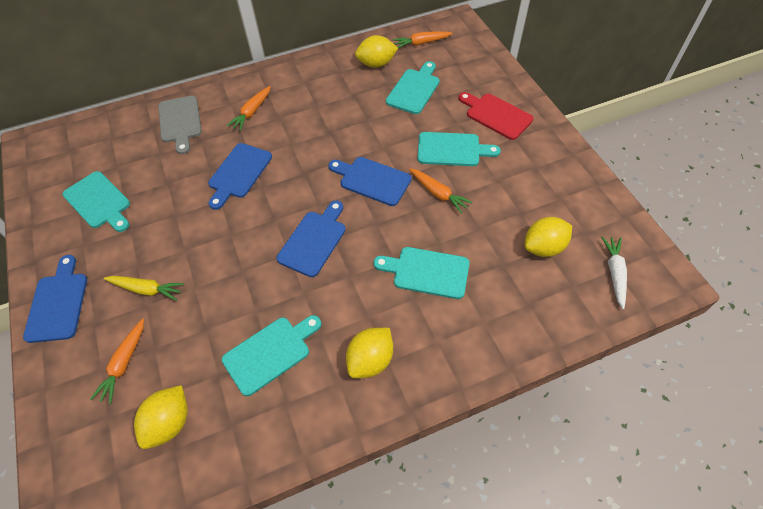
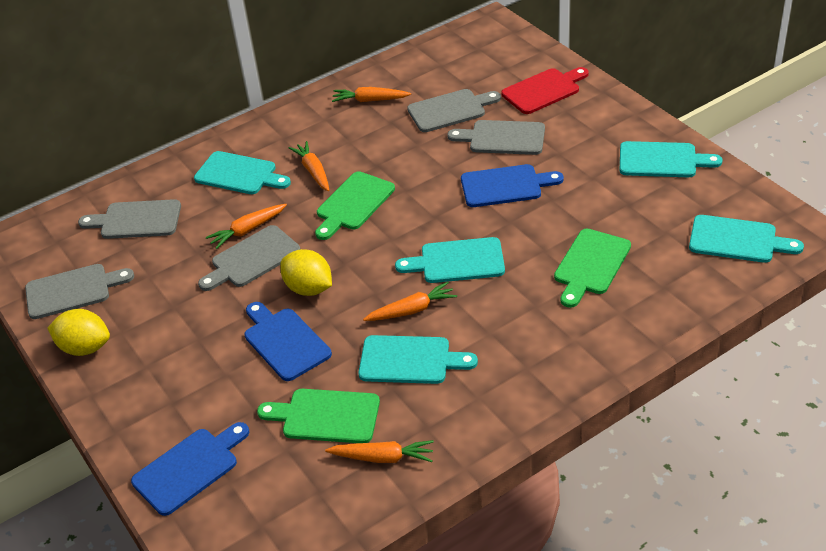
blue cutting board: 4 -> 3
green cutting board: 0 -> 3
grey cutting board: 1 -> 5
orange carrot: 4 -> 5
white carrot: 1 -> 0
yellow carrot: 1 -> 0
yellow lemon: 4 -> 2

